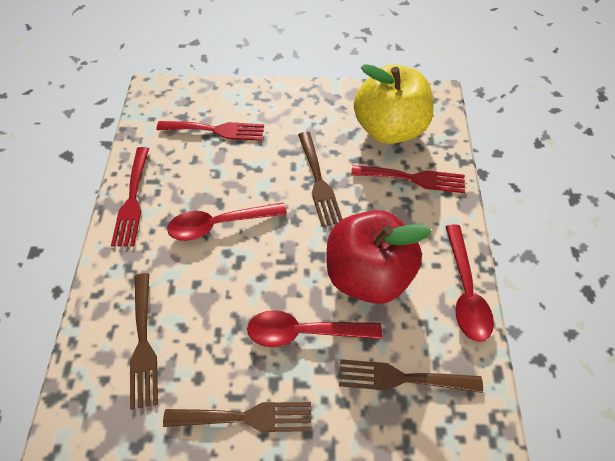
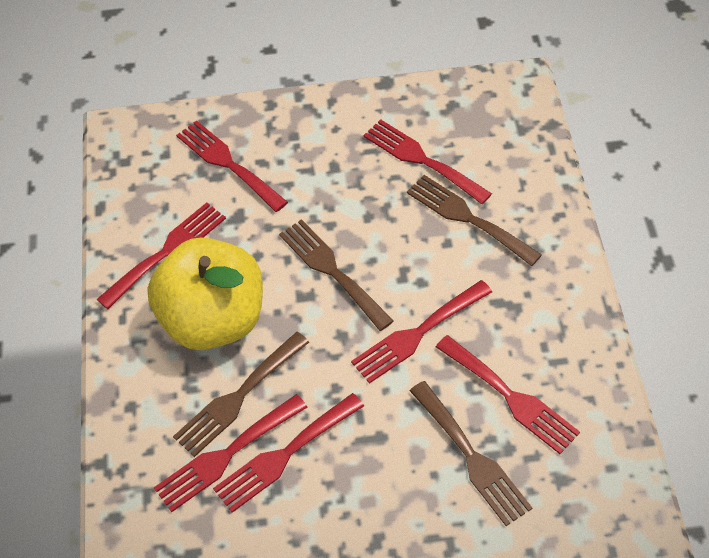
red apple: 1 -> 0
red fork: 3 -> 7
red spoon: 3 -> 0

